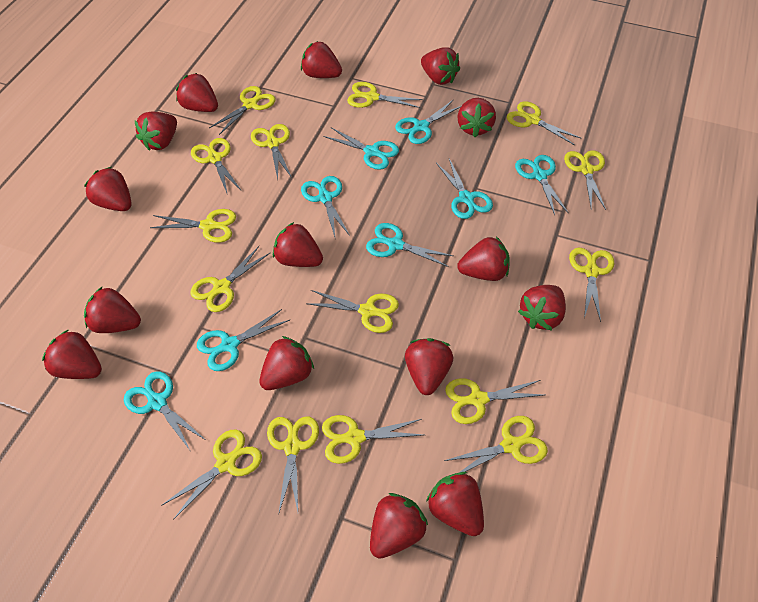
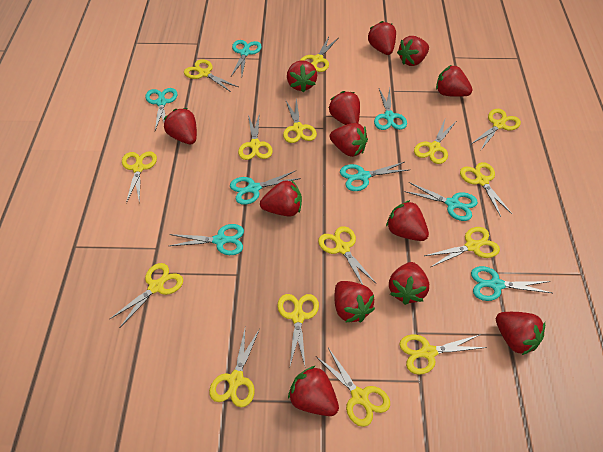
red strawberry: 15 -> 13

